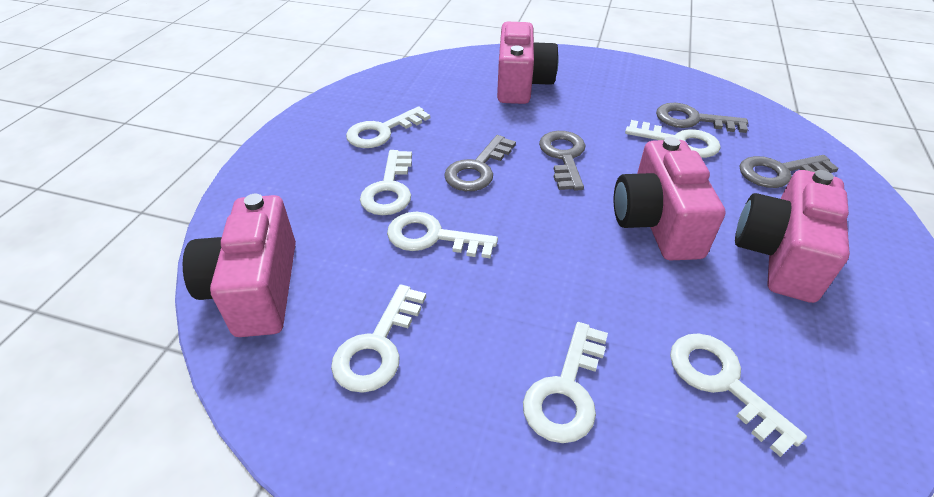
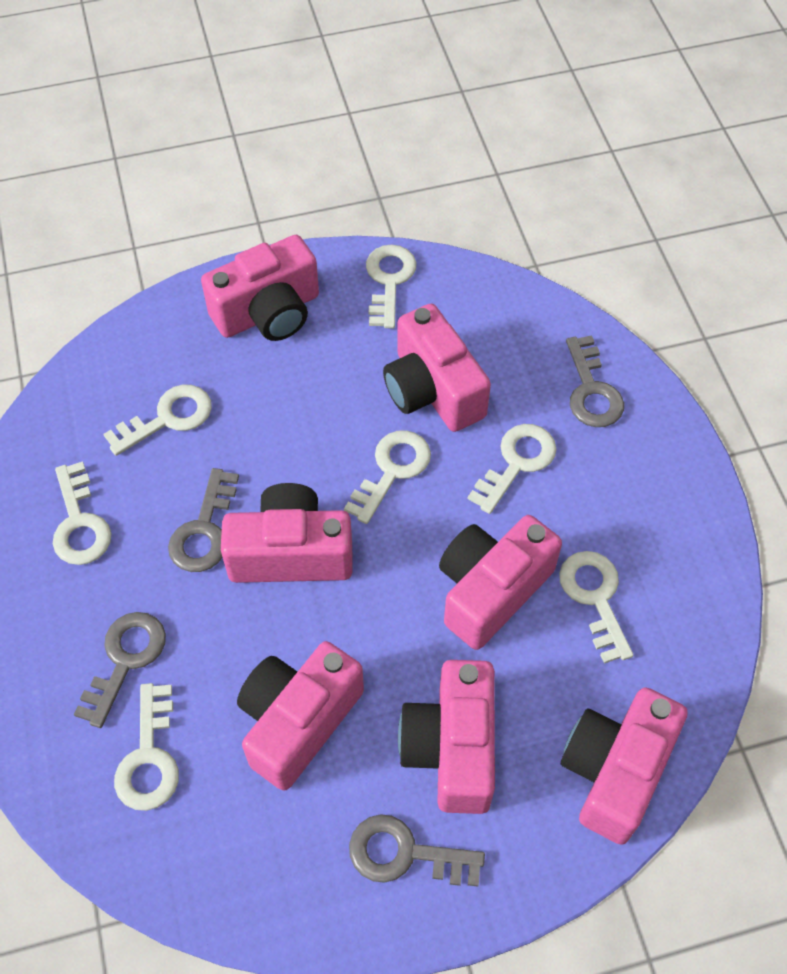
pink camera: 4 -> 7

